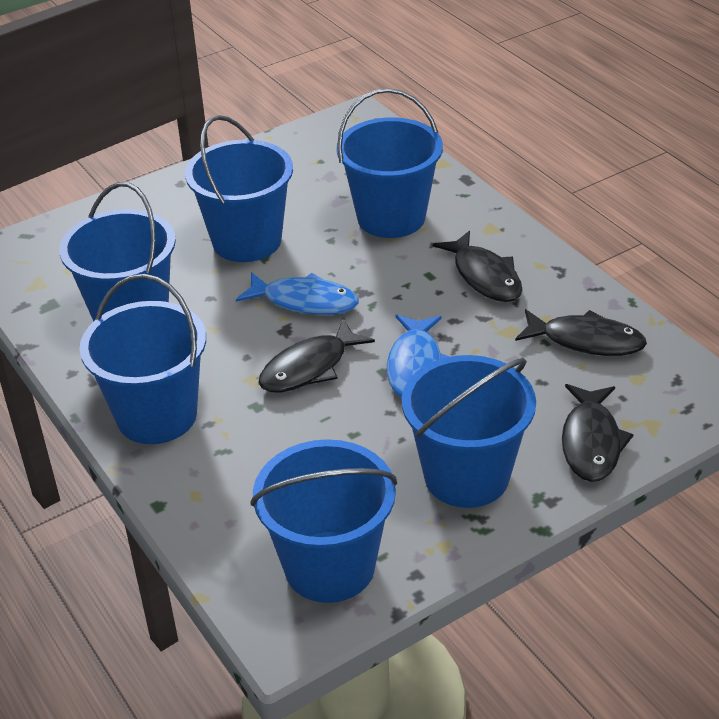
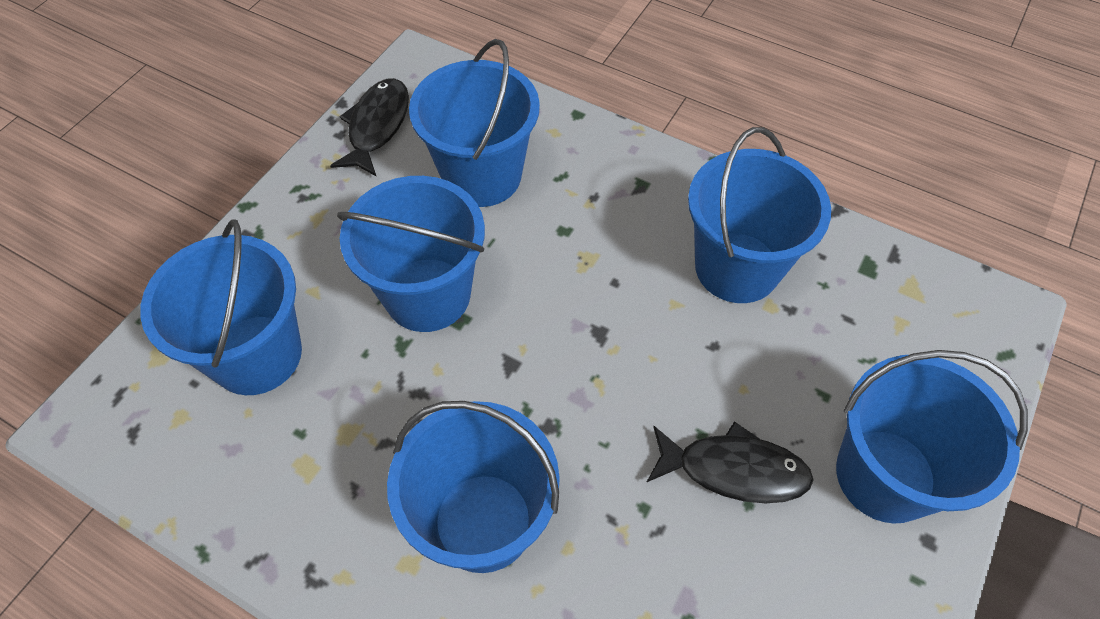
black fish: 4 -> 2
blue fish: 2 -> 0

